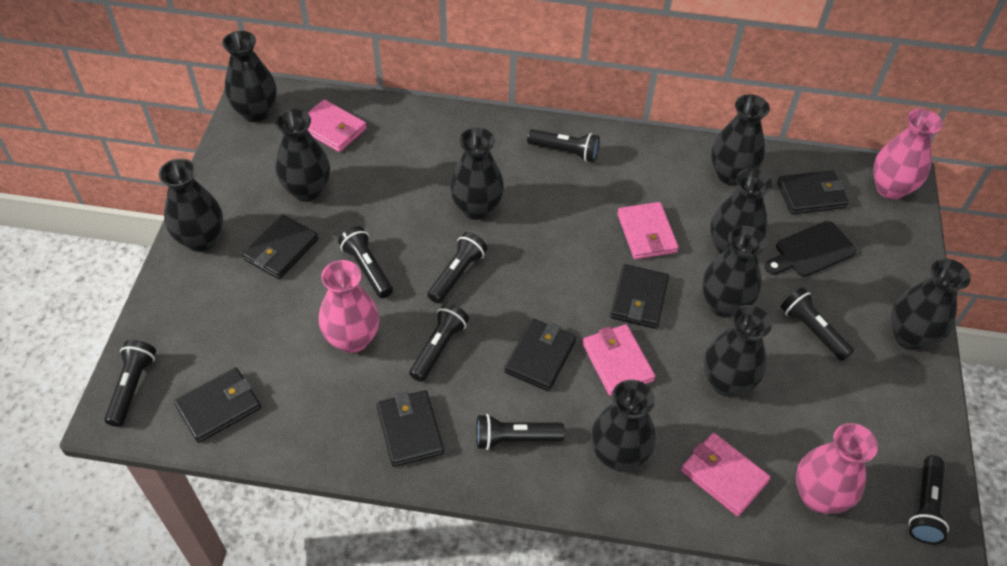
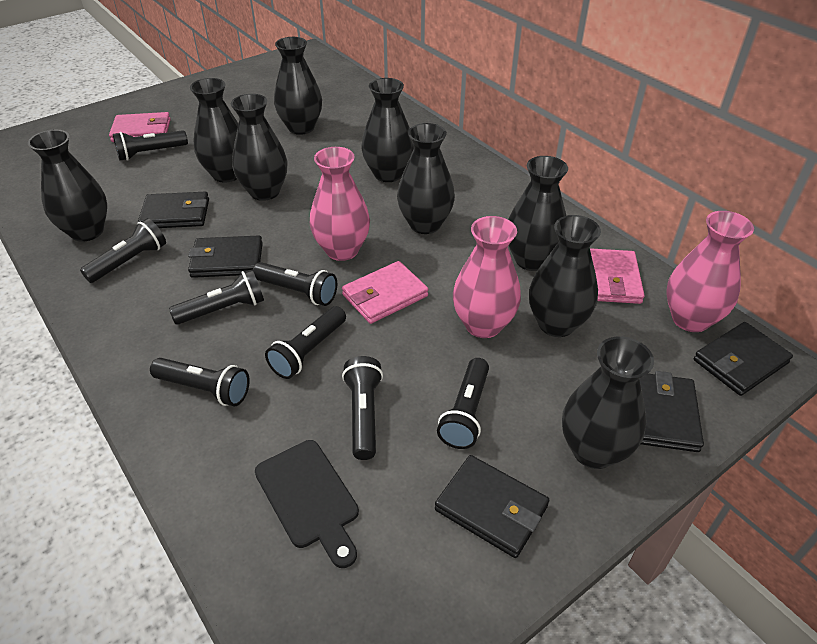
black vase: 10 -> 9
black wallet: 6 -> 5
pink wallet: 4 -> 3

